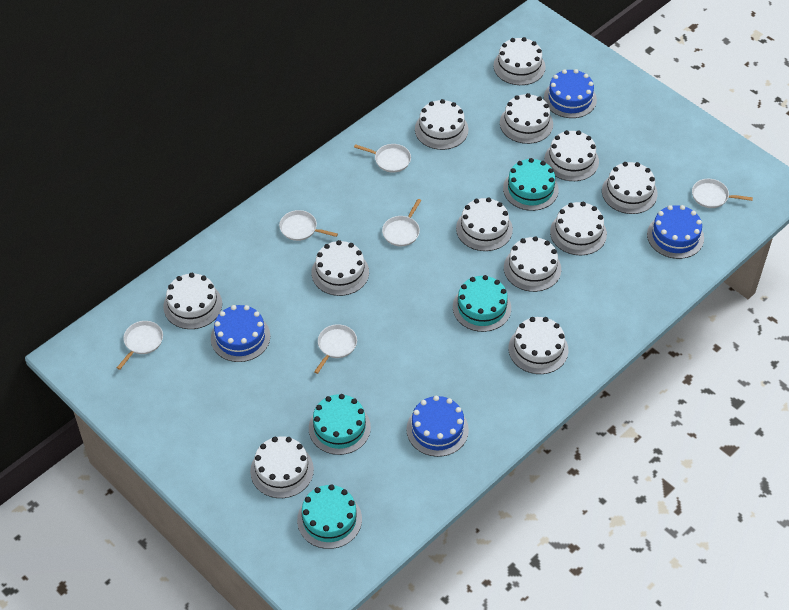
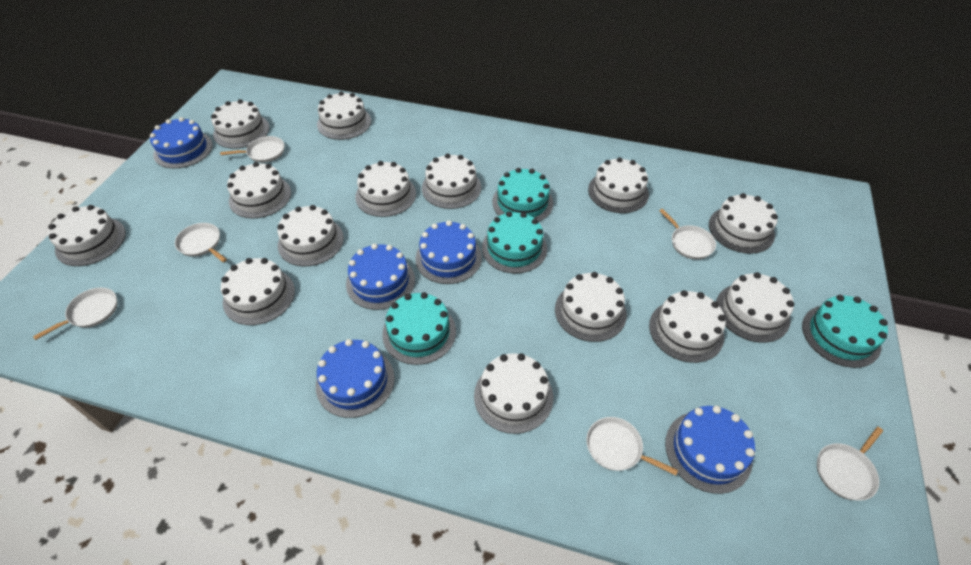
blue cake: 4 -> 5
white cake: 12 -> 14

